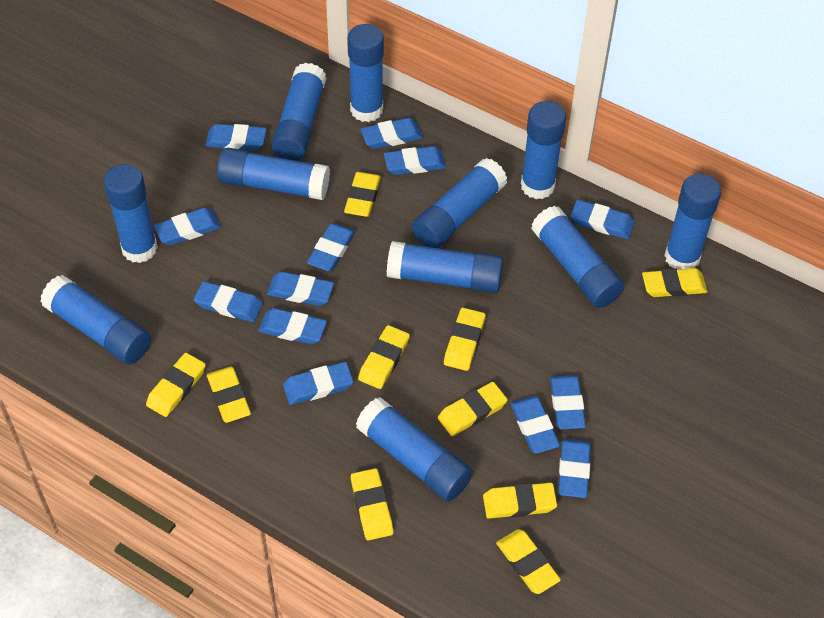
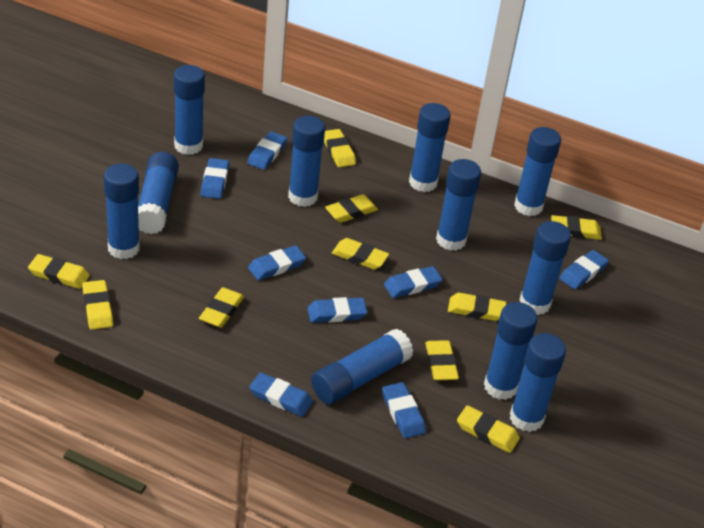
blue eraser: 13 -> 8

